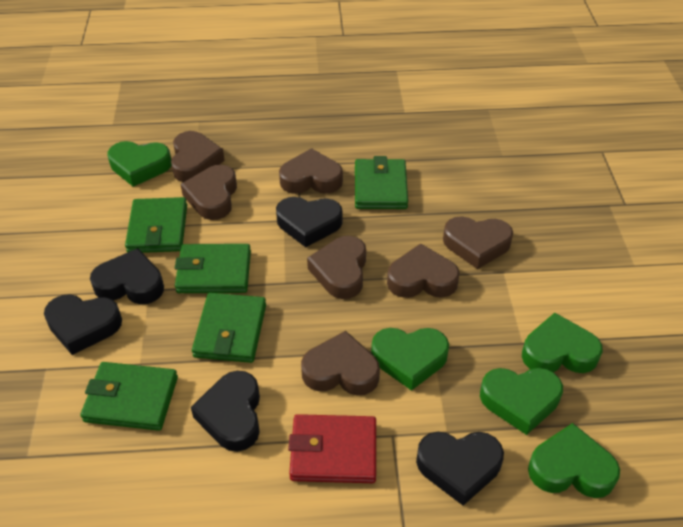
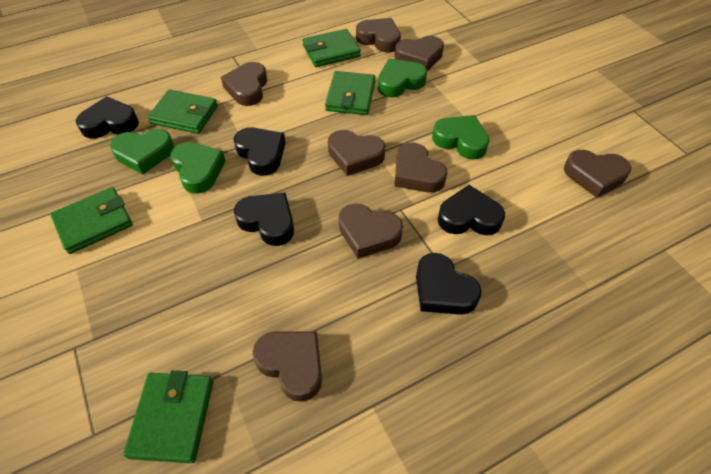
brown heart: 7 -> 8
green heart: 5 -> 4
red wallet: 1 -> 0

